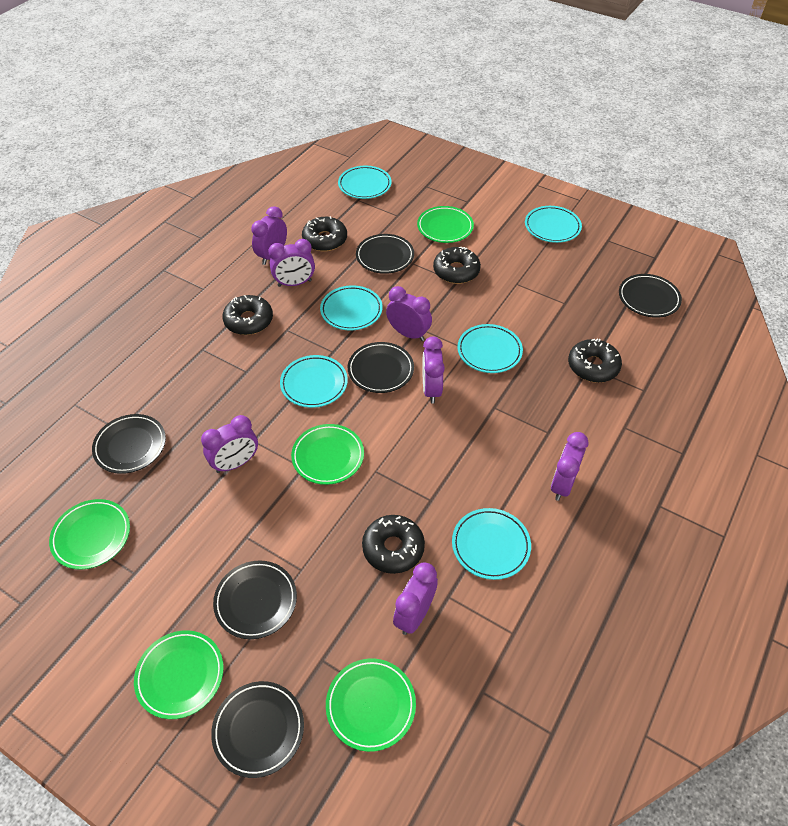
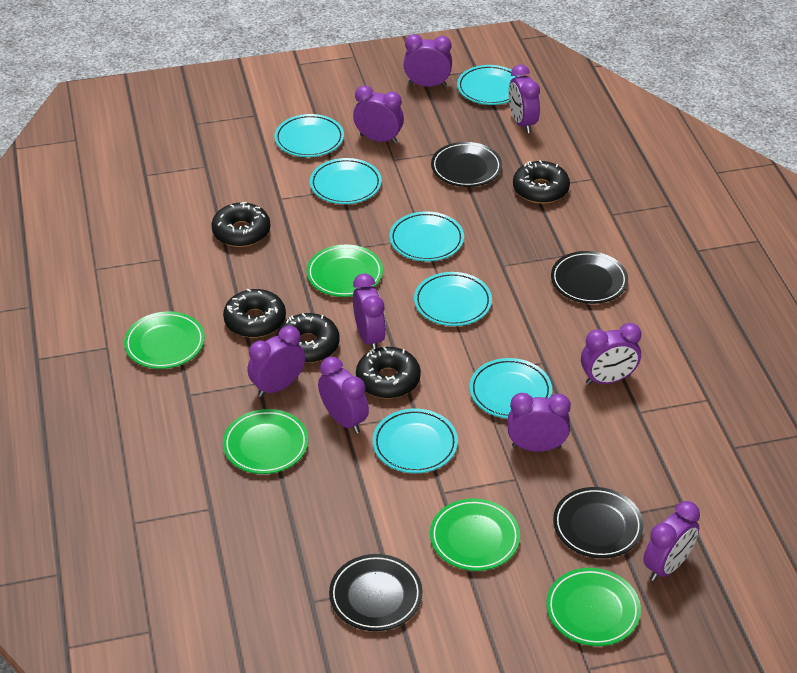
black plate: 6 -> 4
purple clock: 7 -> 9
turquoise plate: 6 -> 7

